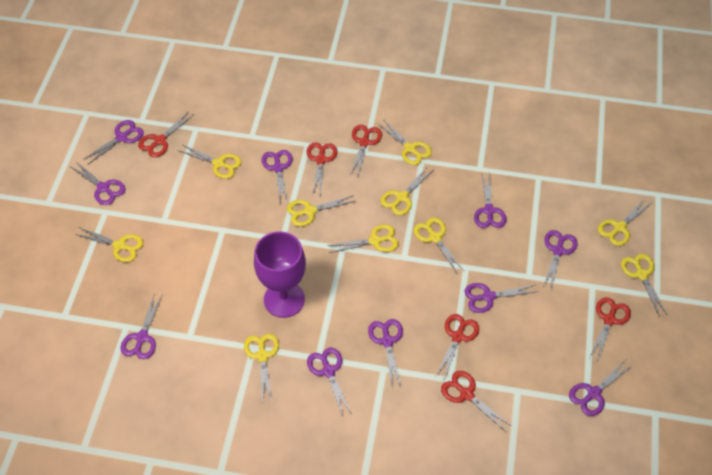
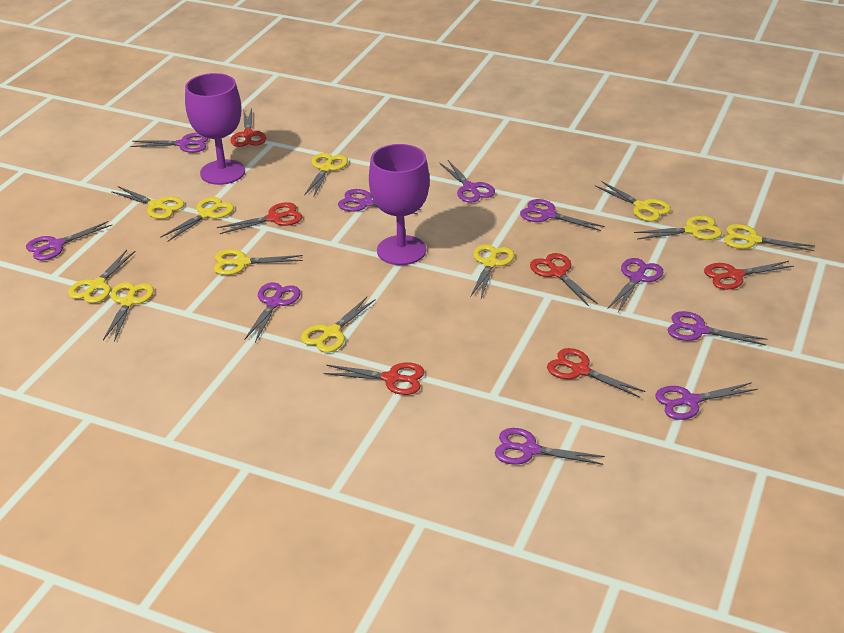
purple goblet: 1 -> 2
yellow scissors: 10 -> 11

